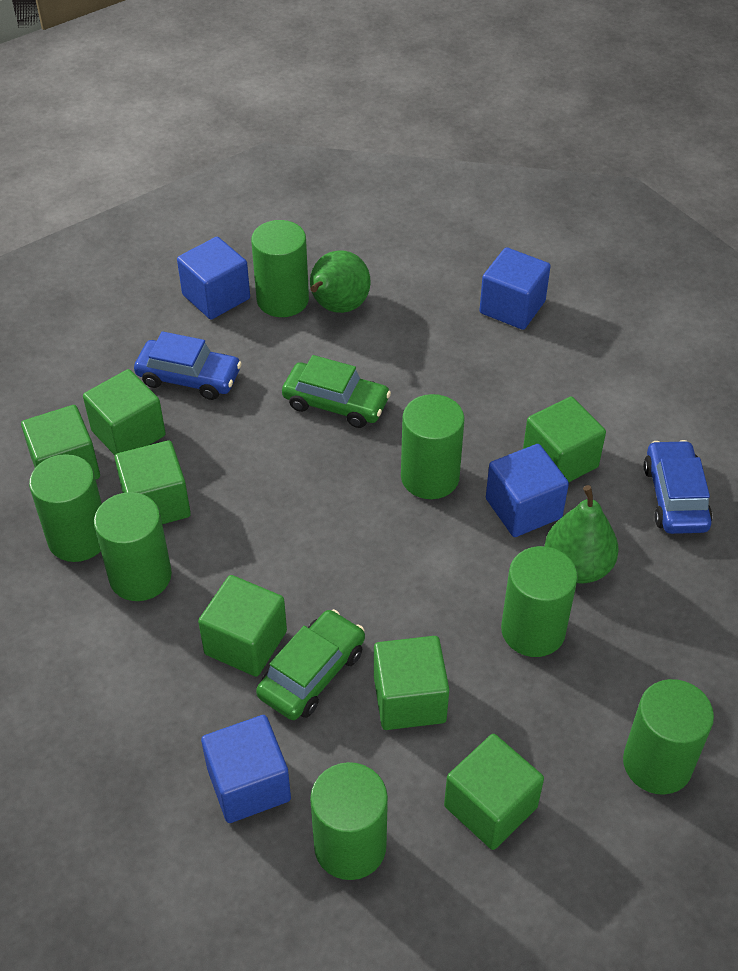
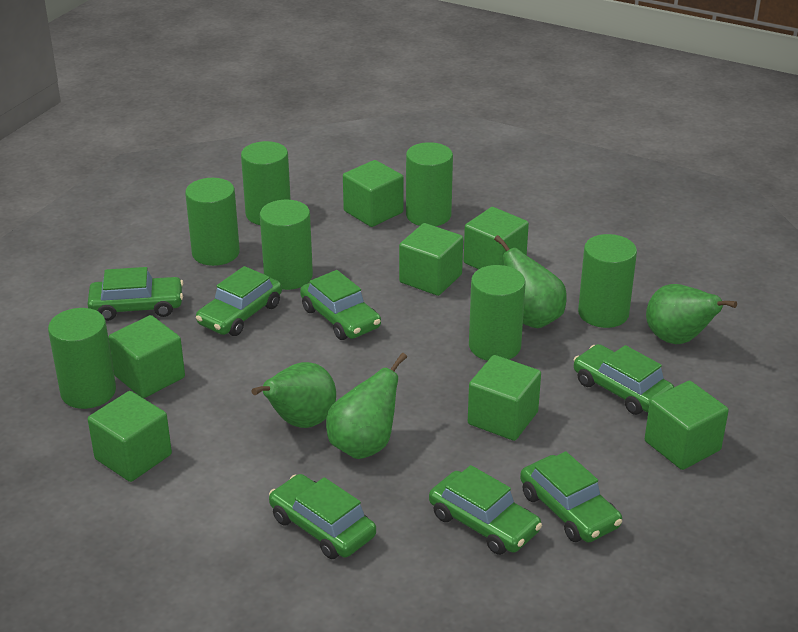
blue car: 2 -> 0
blue cube: 4 -> 0
green car: 2 -> 7
green pear: 2 -> 4

